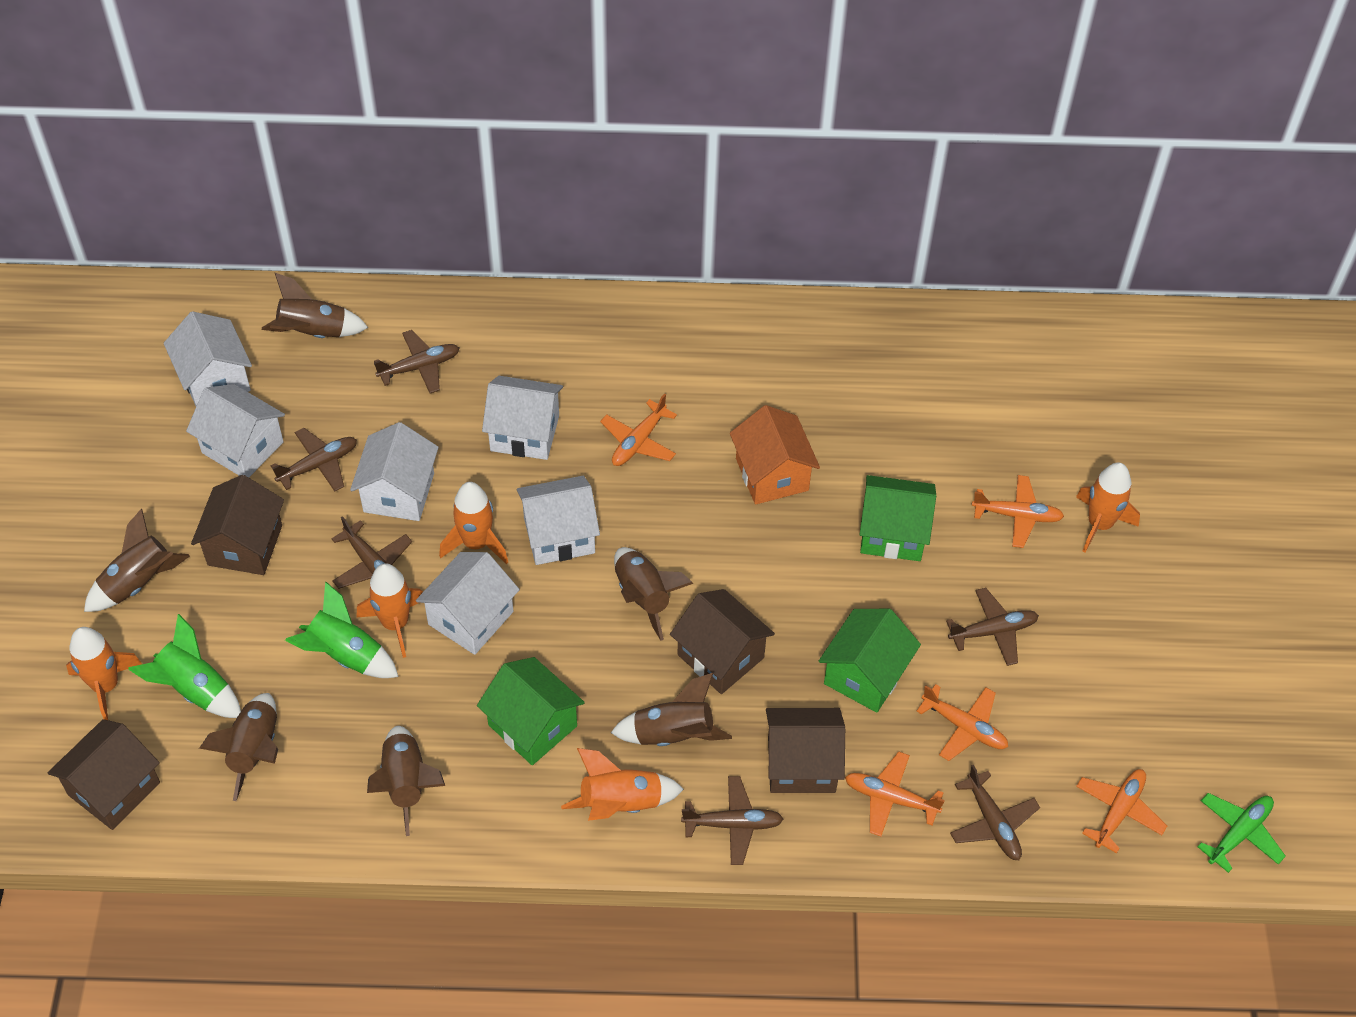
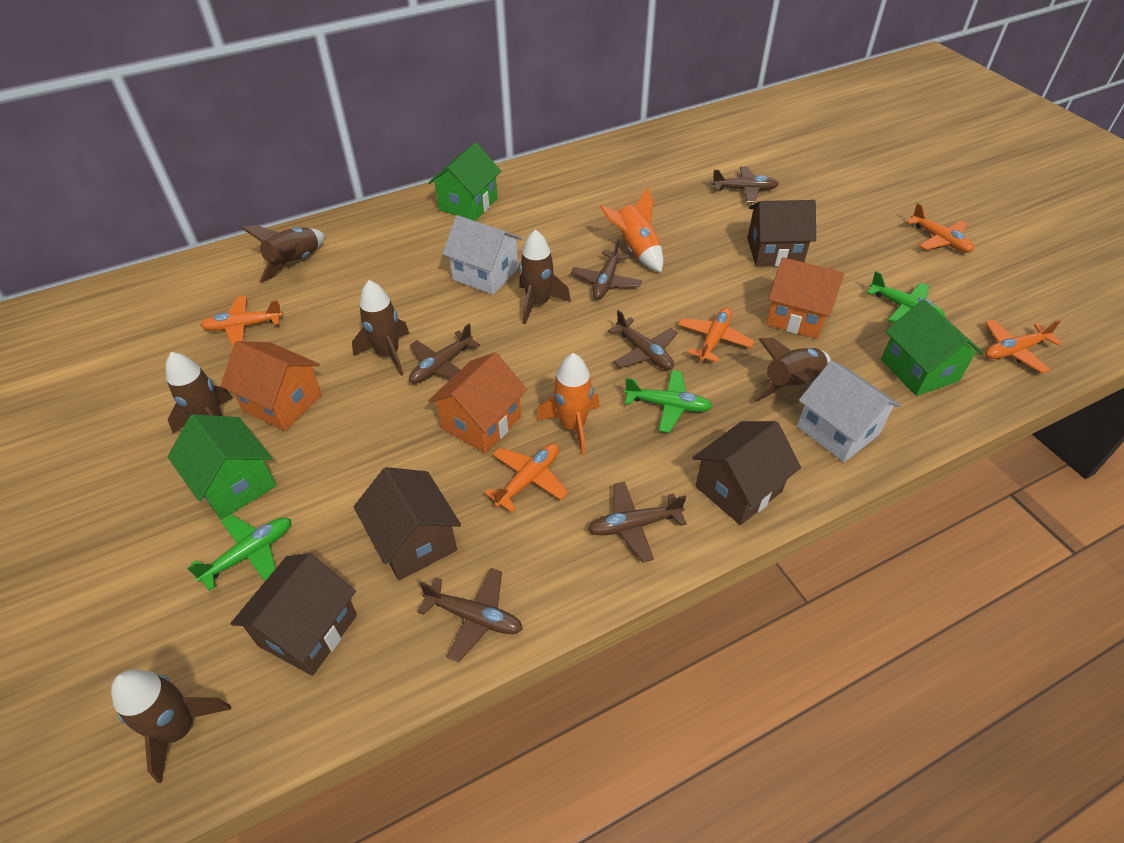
green plane: 1 -> 3
green rocket: 2 -> 0
orange house: 1 -> 3
orange rocket: 5 -> 2
white house: 6 -> 2

